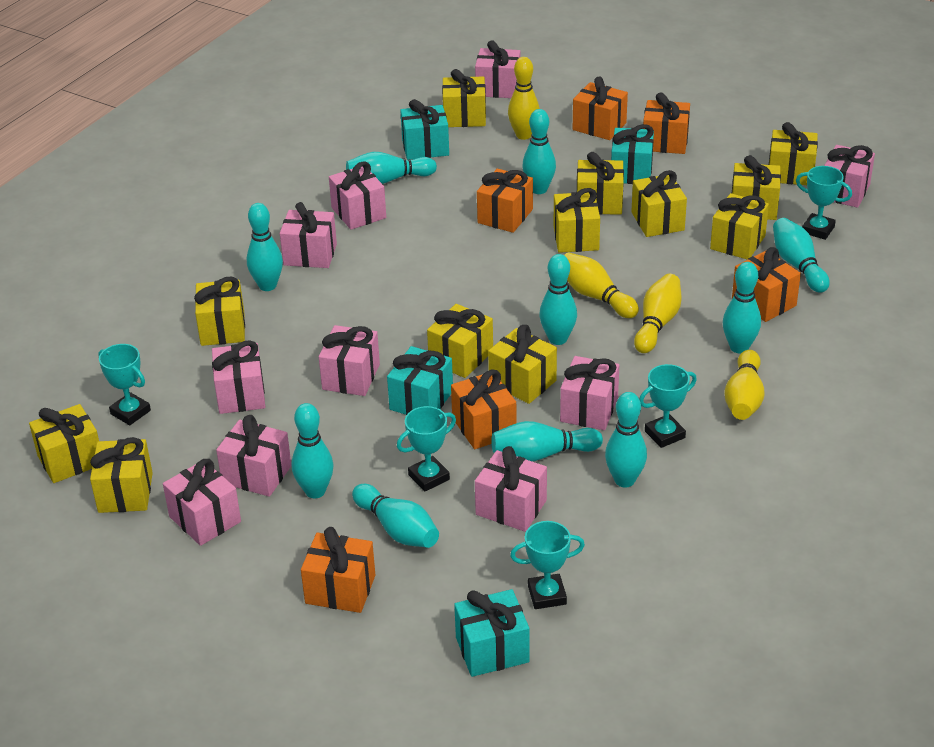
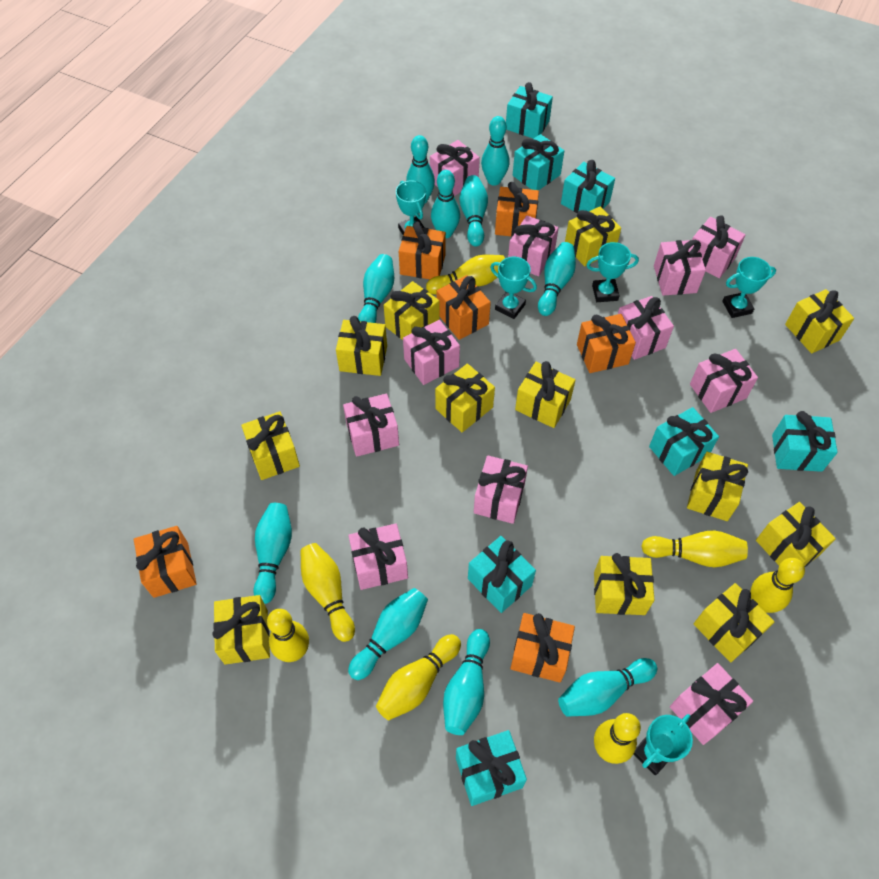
pink gift: 10 -> 11
turquoise gift: 4 -> 7
yellow bowling pin: 4 -> 7

